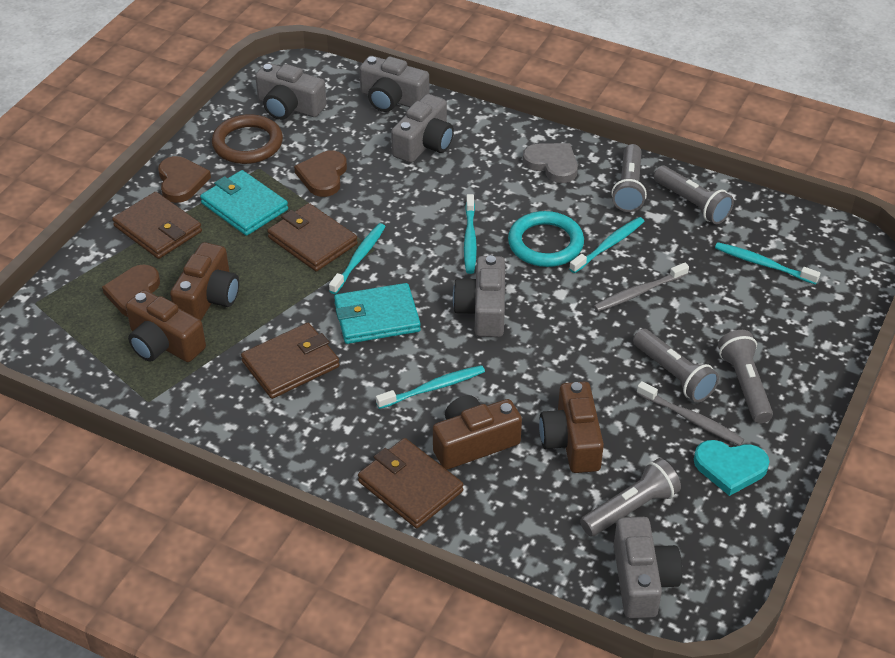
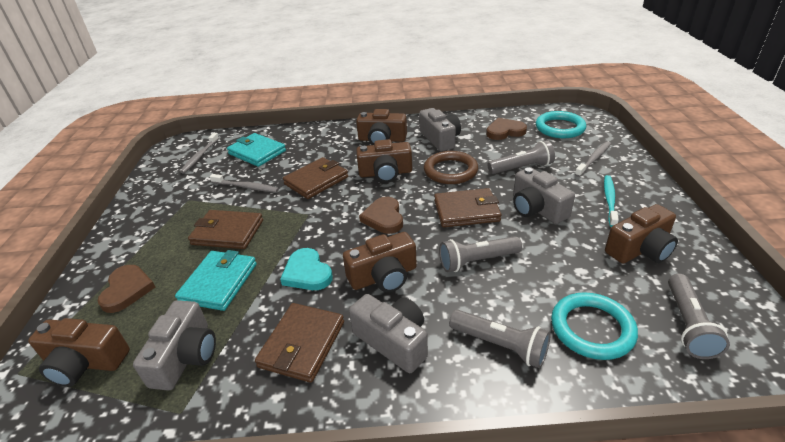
brown camera: 4 -> 5
grey camera: 5 -> 4
grey flashlight: 5 -> 4
grey heart: 1 -> 0
grey toothbrush: 2 -> 3
turquoise ring: 1 -> 2
turquoise toothbrush: 5 -> 1

